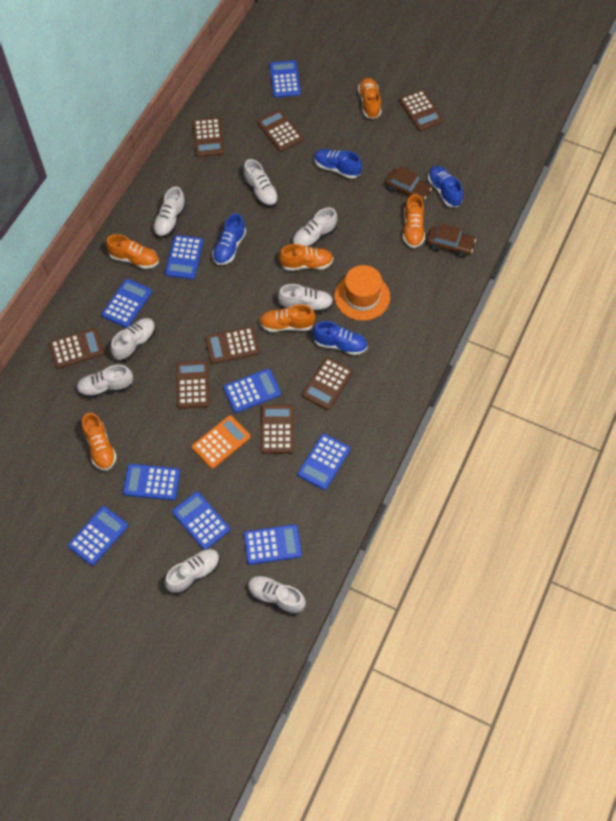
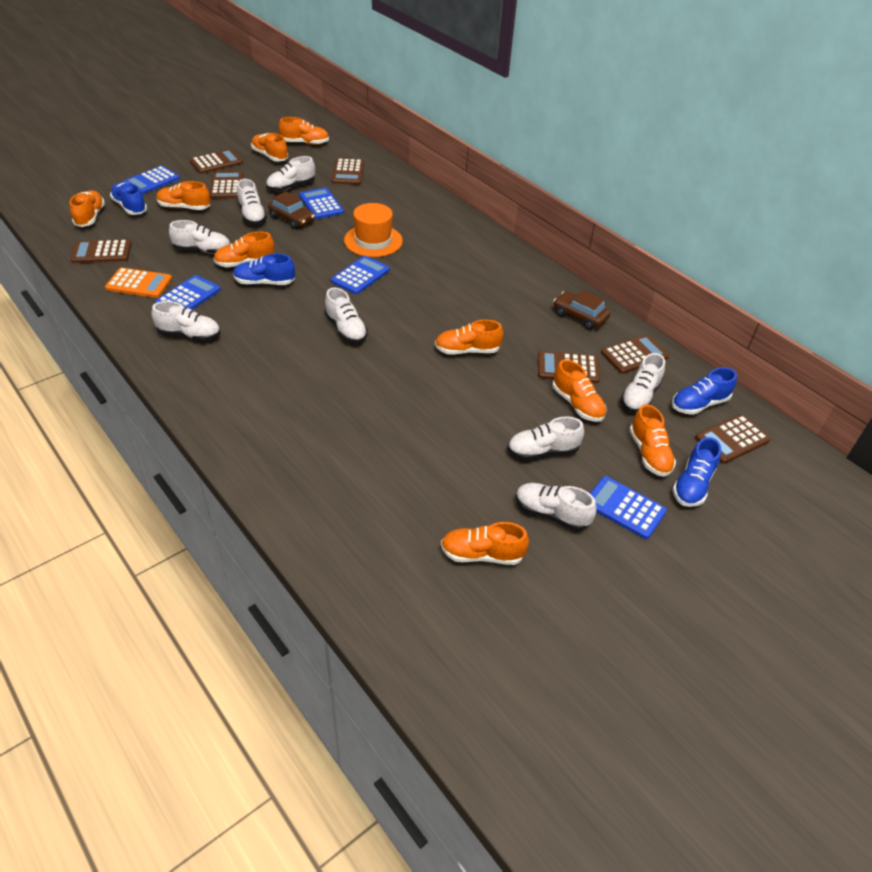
blue calculator: 9 -> 5
brown calculator: 8 -> 7
orange shoe: 6 -> 9

